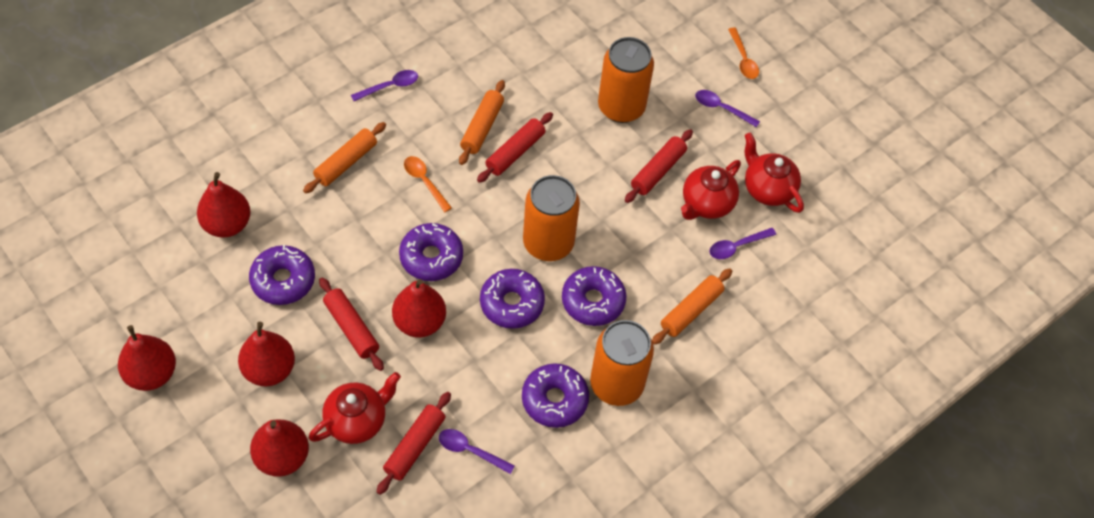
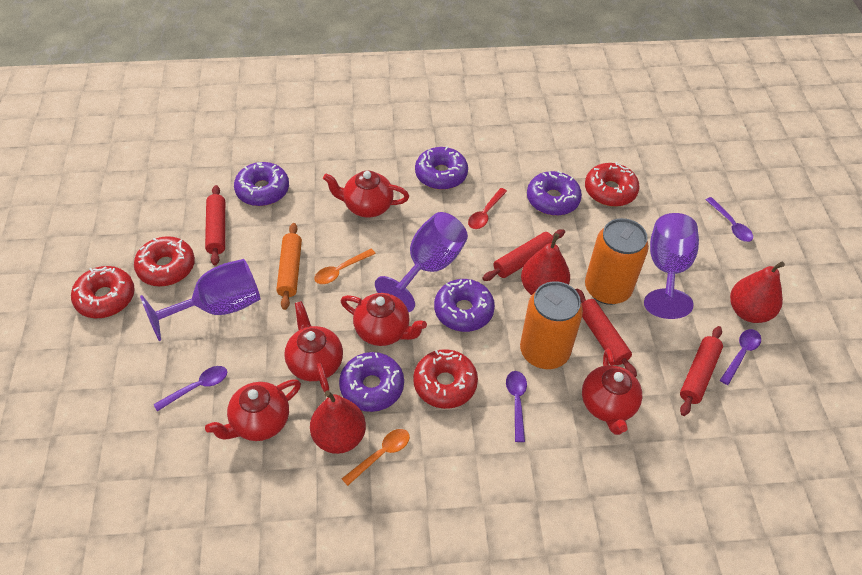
orange can: 3 -> 2
orange rolling pin: 3 -> 1
purple goblet: 0 -> 3
red donut: 0 -> 4
red pear: 5 -> 3
red spoon: 0 -> 1
red teapot: 3 -> 5

